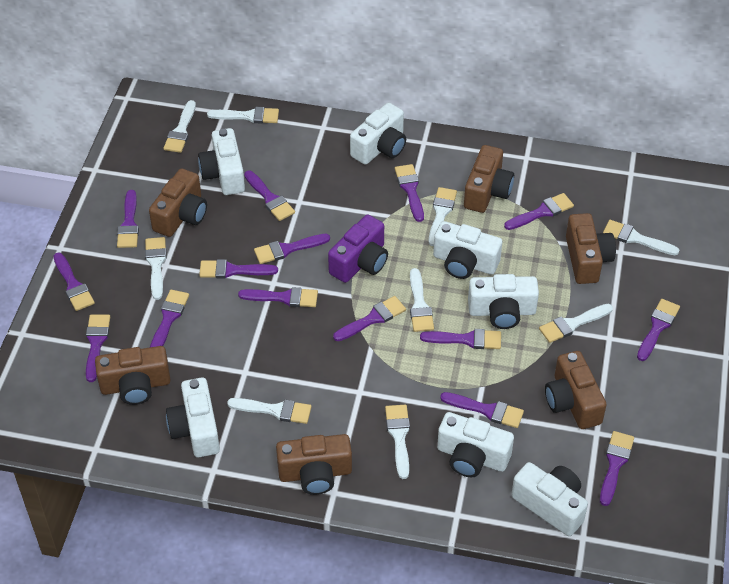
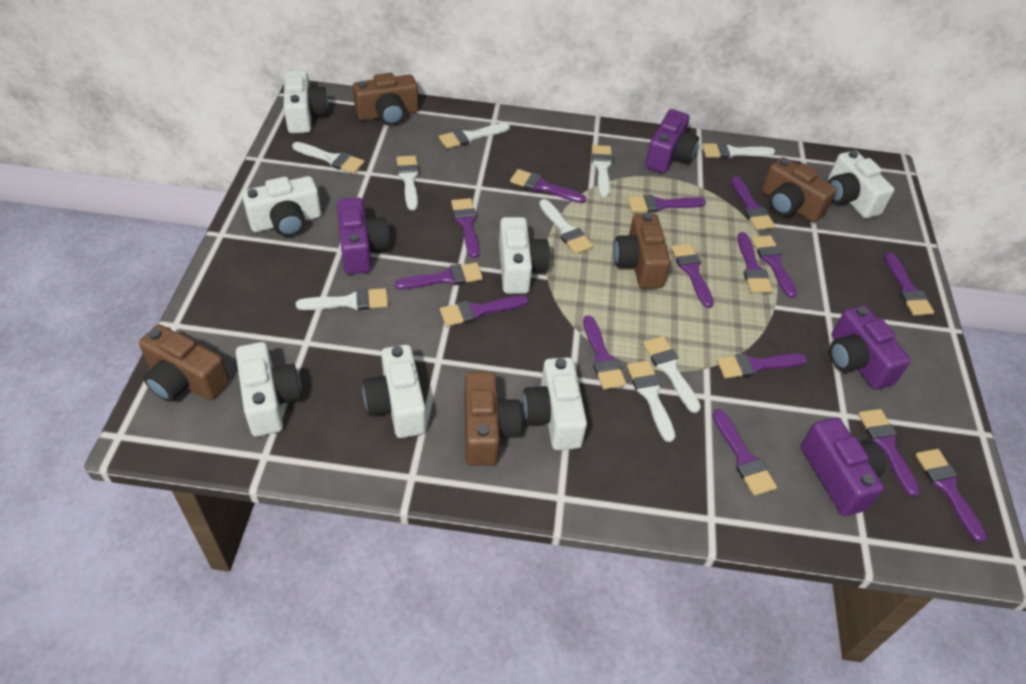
brown camera: 6 -> 5
purple camera: 1 -> 4

